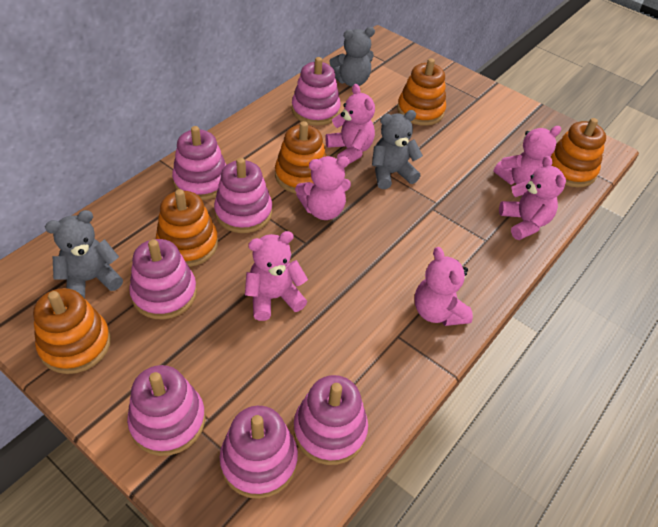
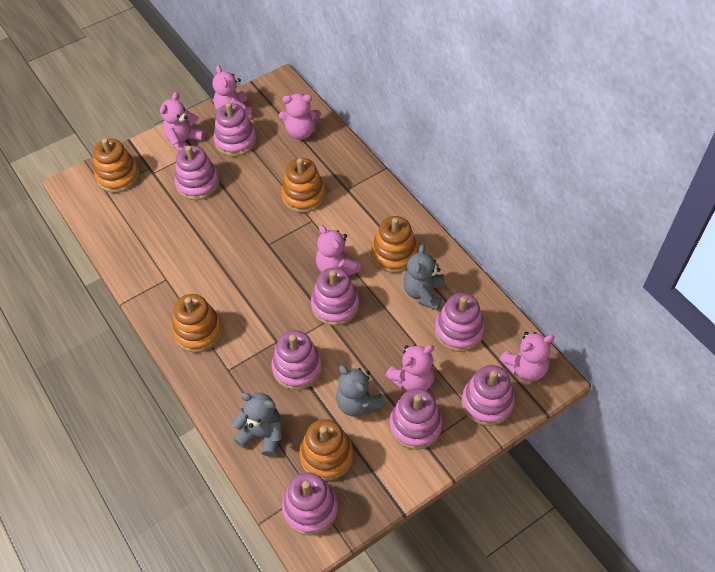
pink stacking toy: 7 -> 8

